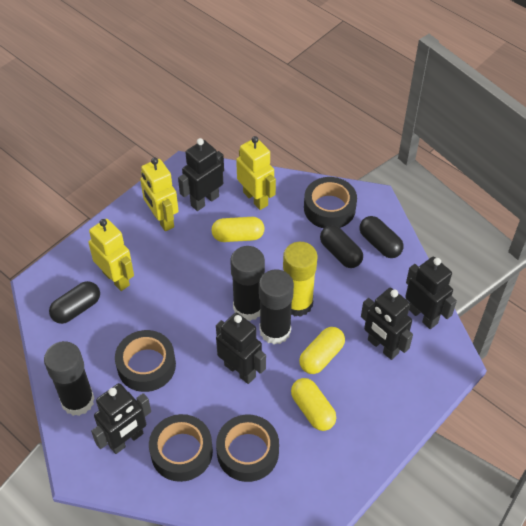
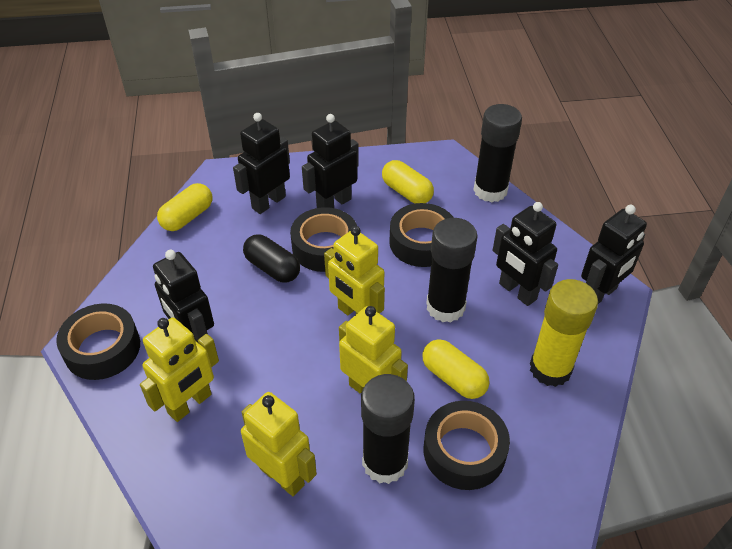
black capsule: 3 -> 1
yellow robot: 3 -> 4

